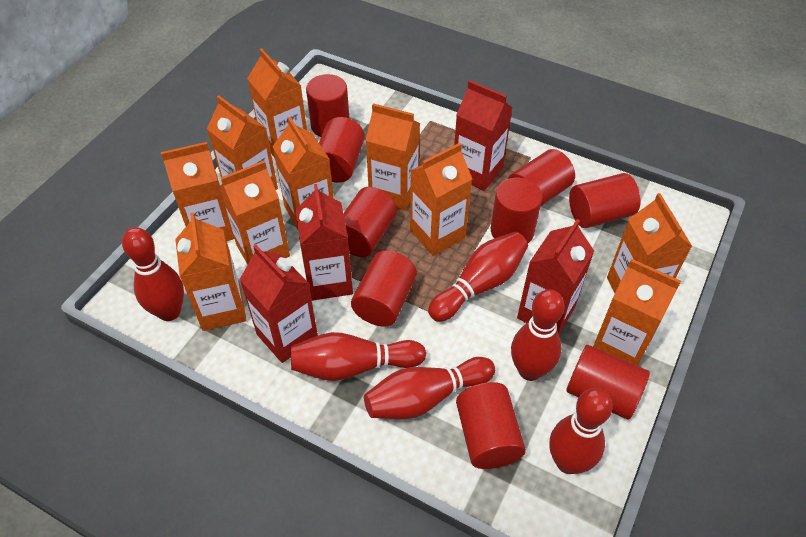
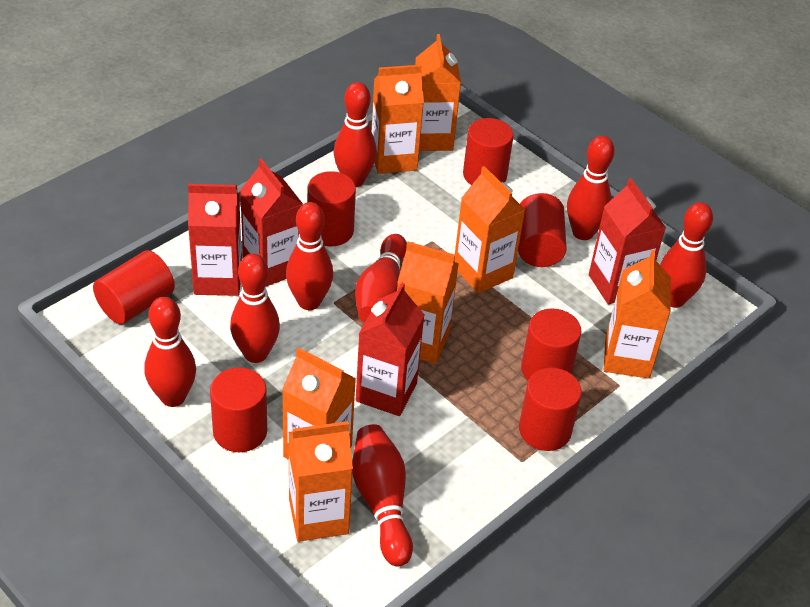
orange carton: 10 -> 7
red bowling pin: 6 -> 8
red cylinder: 9 -> 7

